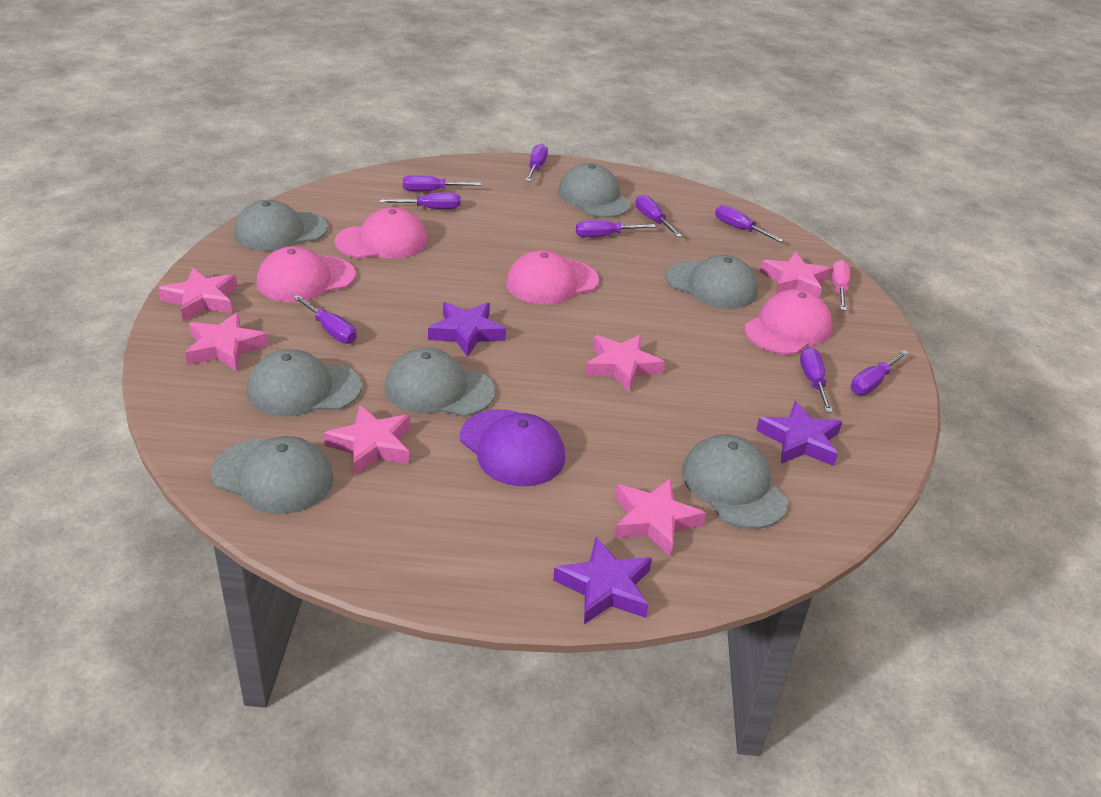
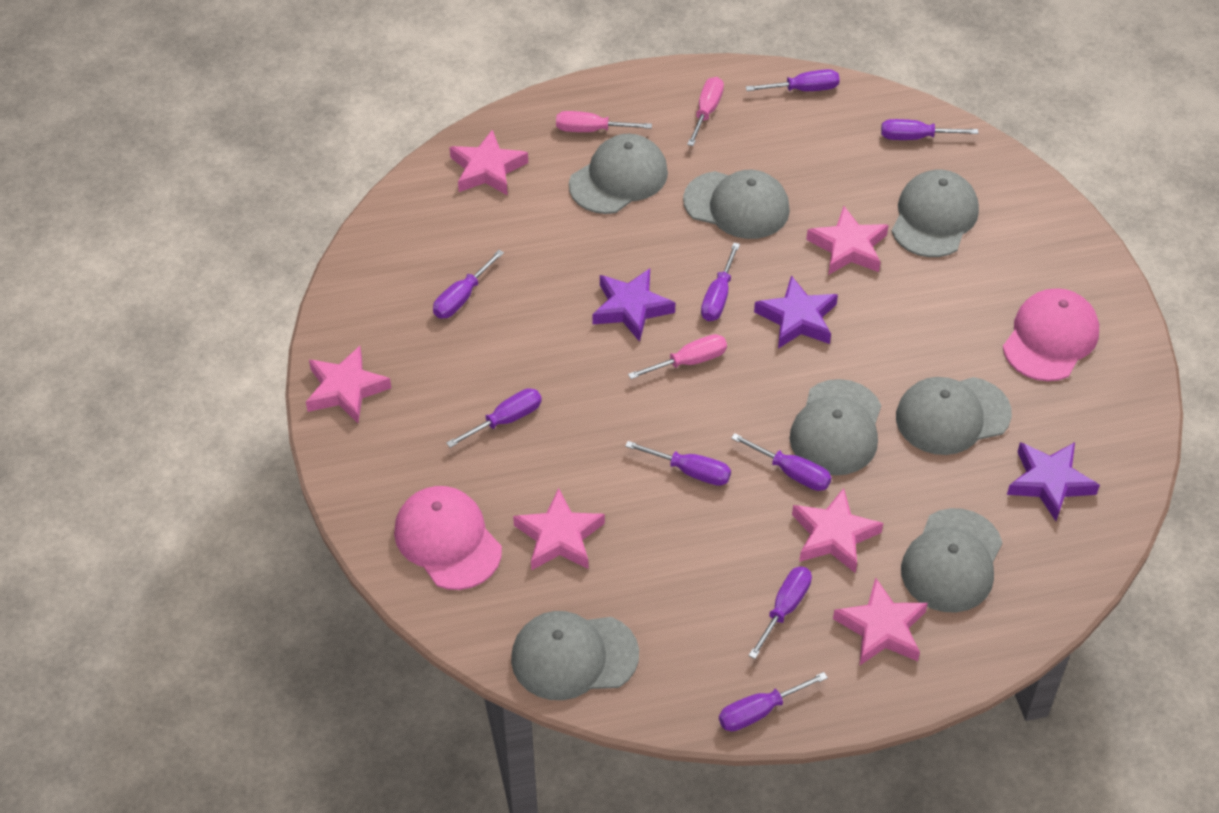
pink cap: 4 -> 2
pink screwdriver: 1 -> 3
purple cap: 1 -> 0

